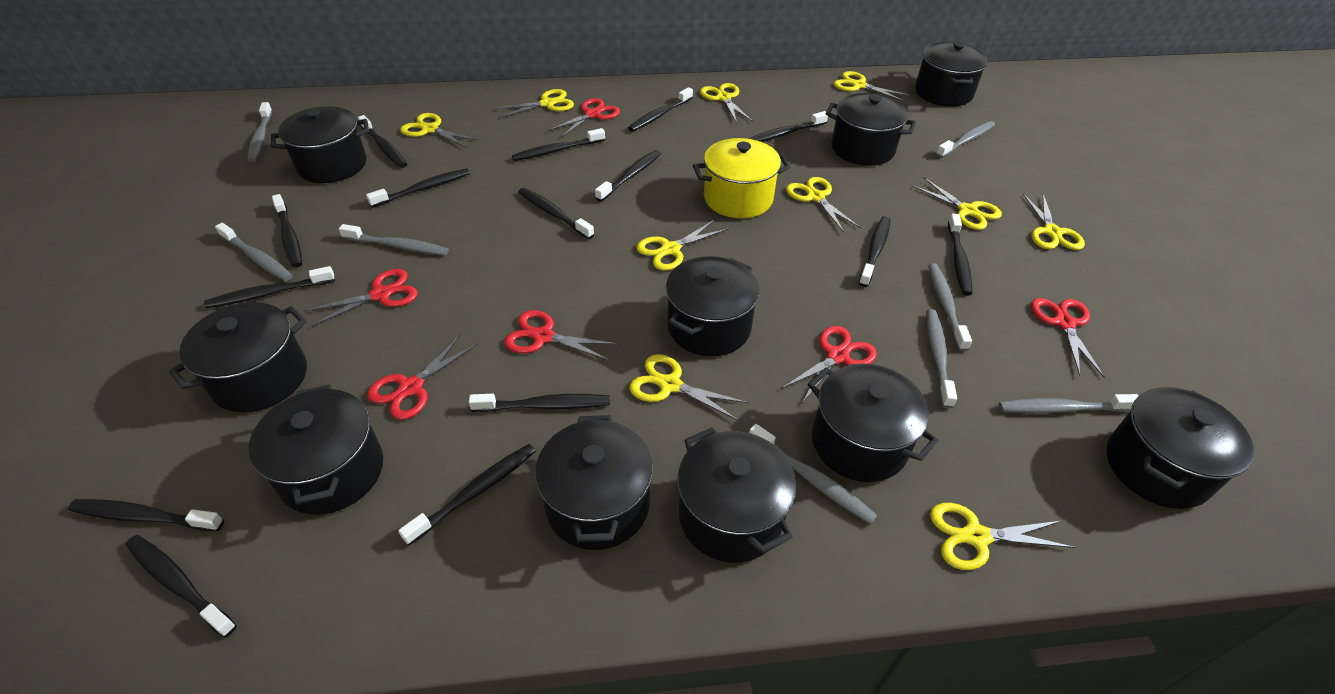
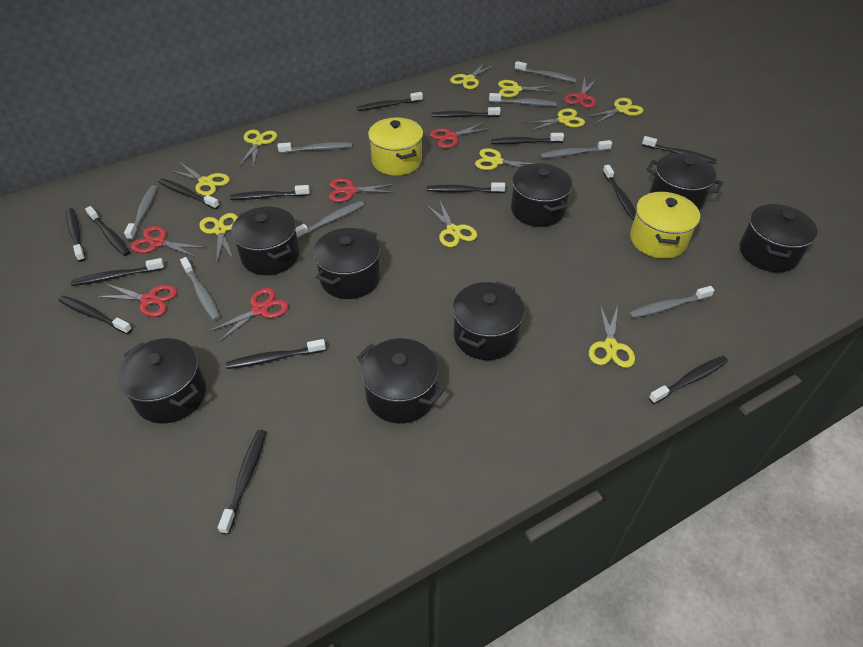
black pot: 10 -> 8
yellow pot: 1 -> 2

